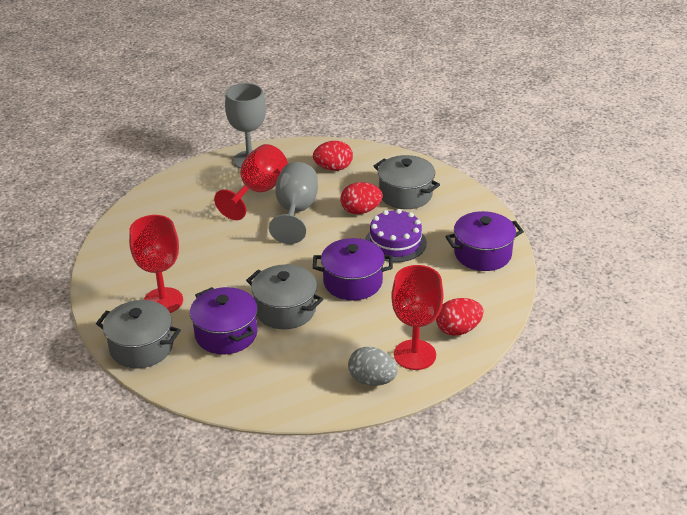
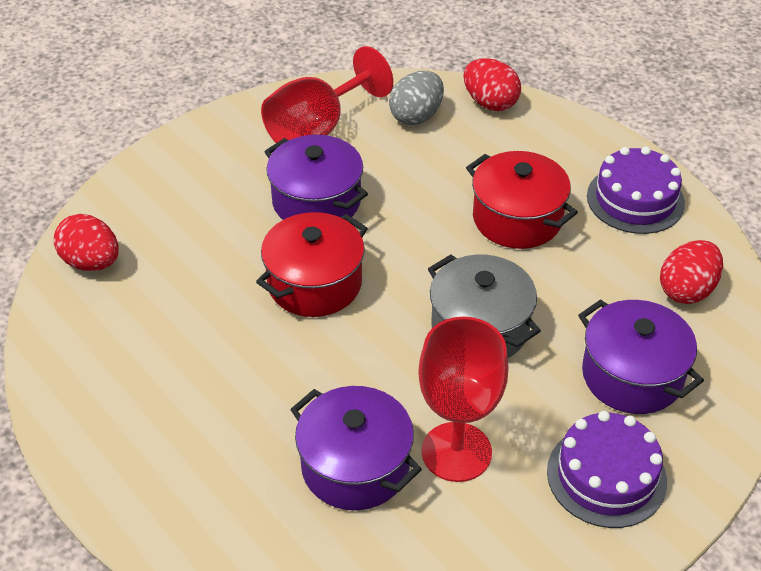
grey goblet: 2 -> 0
grey pot: 3 -> 1
purple cake: 1 -> 2
red goblet: 3 -> 2
red pot: 0 -> 2

